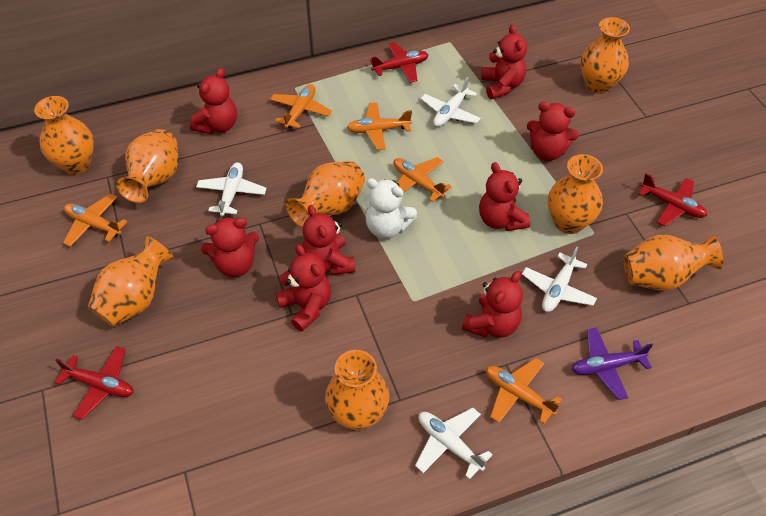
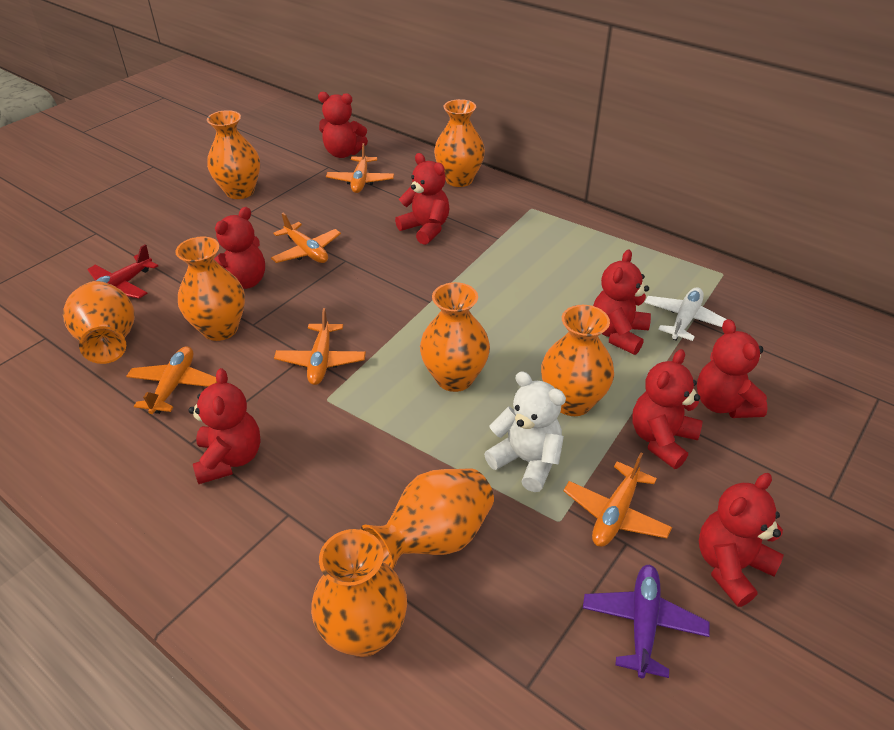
red plane: 3 -> 1
white plane: 4 -> 1

